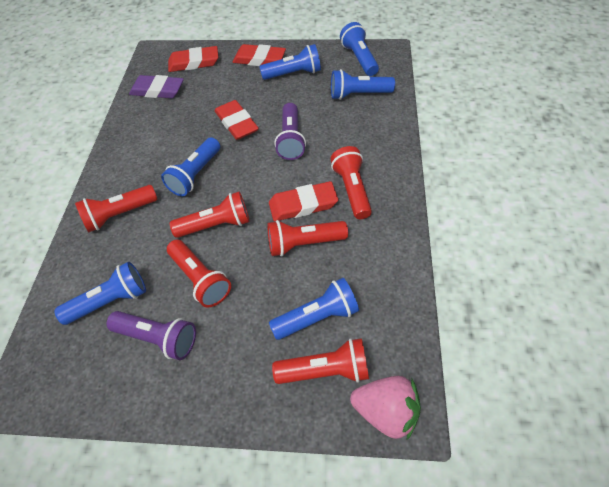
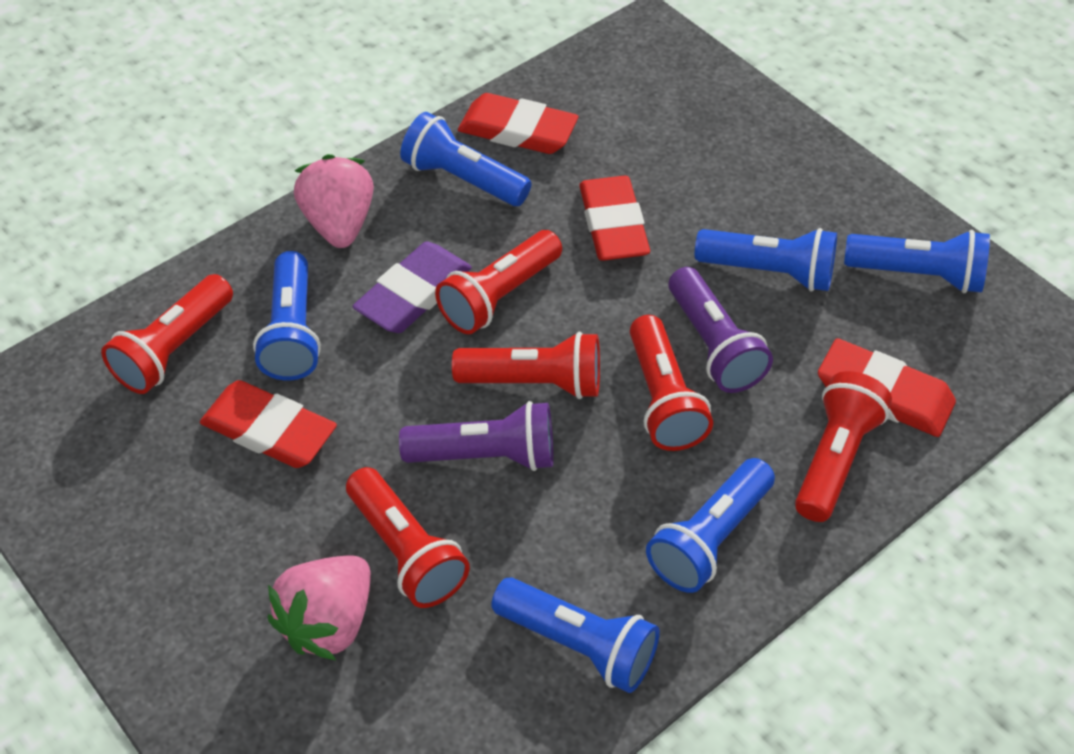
pink strawberry: 1 -> 2

